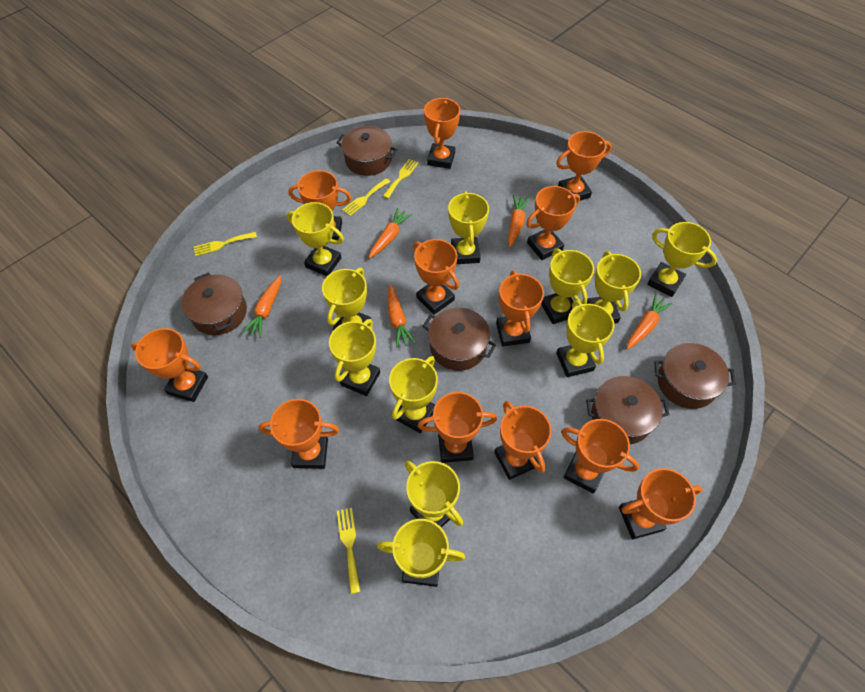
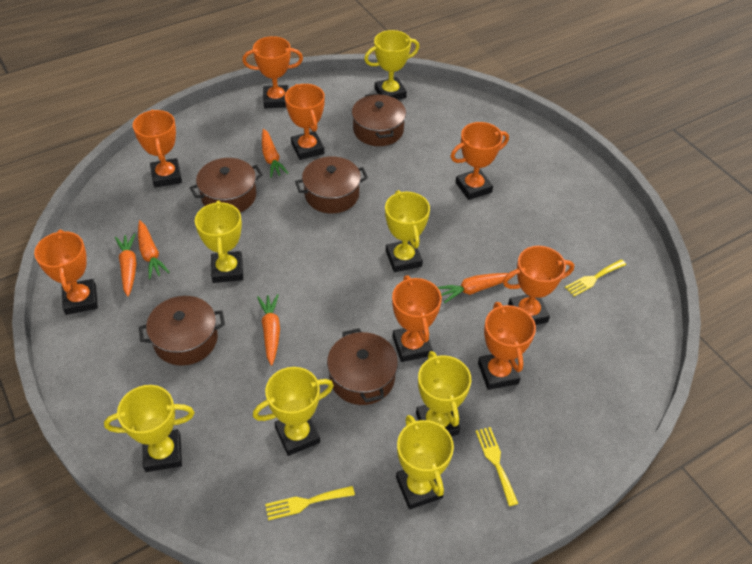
orange trophy: 12 -> 8
yellow fork: 4 -> 3
yellow trophy: 11 -> 7

